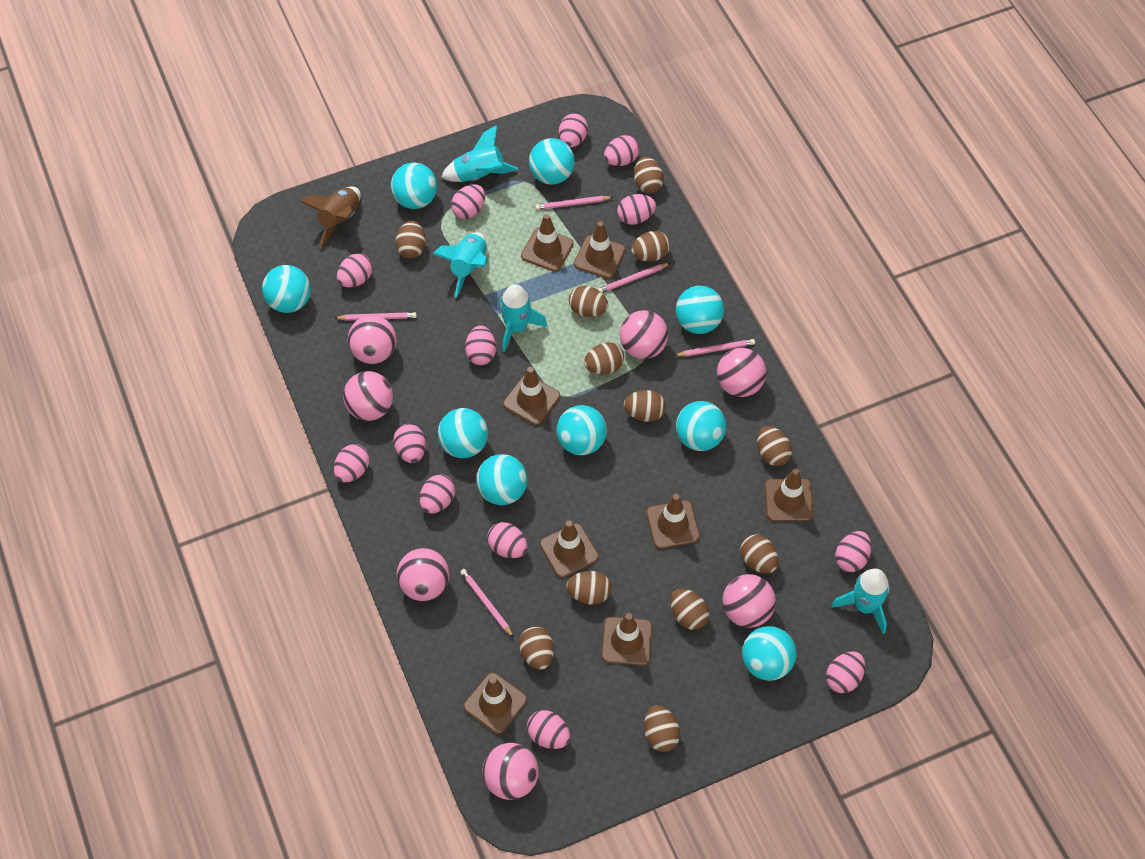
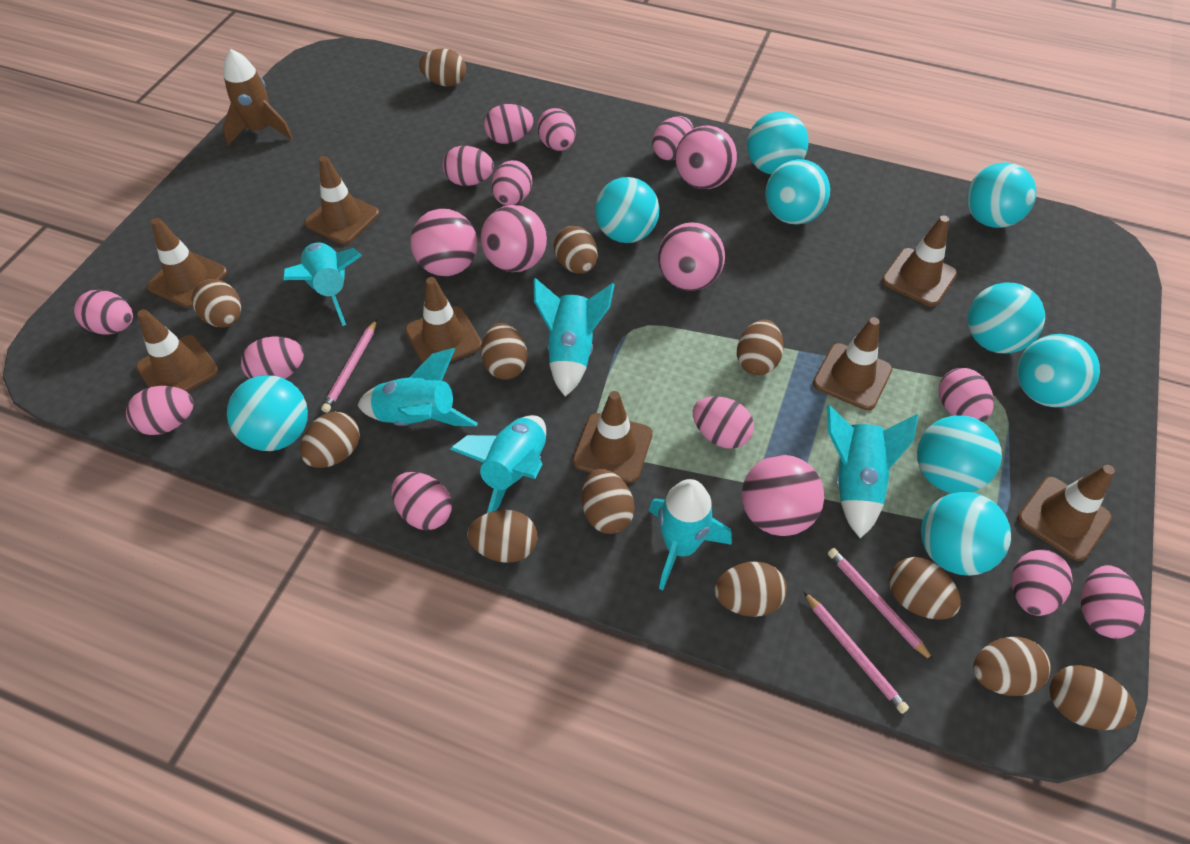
pink ball: 7 -> 5
pink pencil: 5 -> 3
turquoise rocket: 4 -> 6

